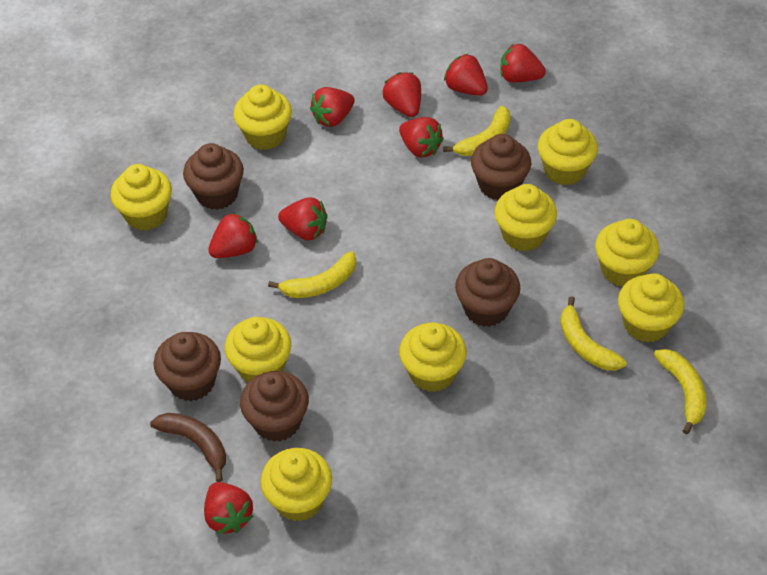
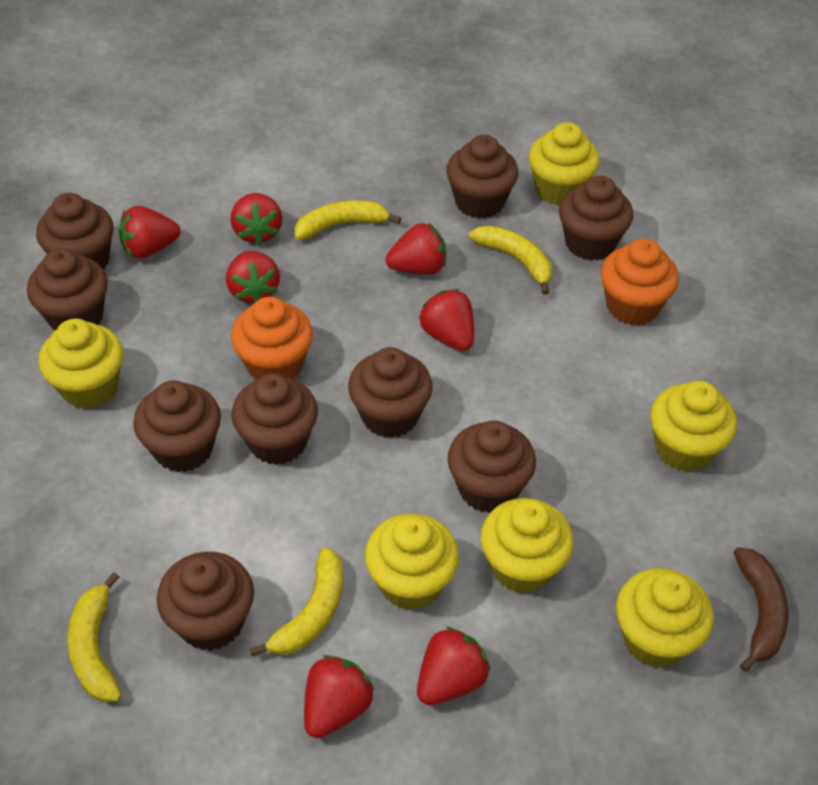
brown cupcake: 5 -> 9
orange cupcake: 0 -> 2
red strawberry: 8 -> 7
yellow cupcake: 9 -> 6

